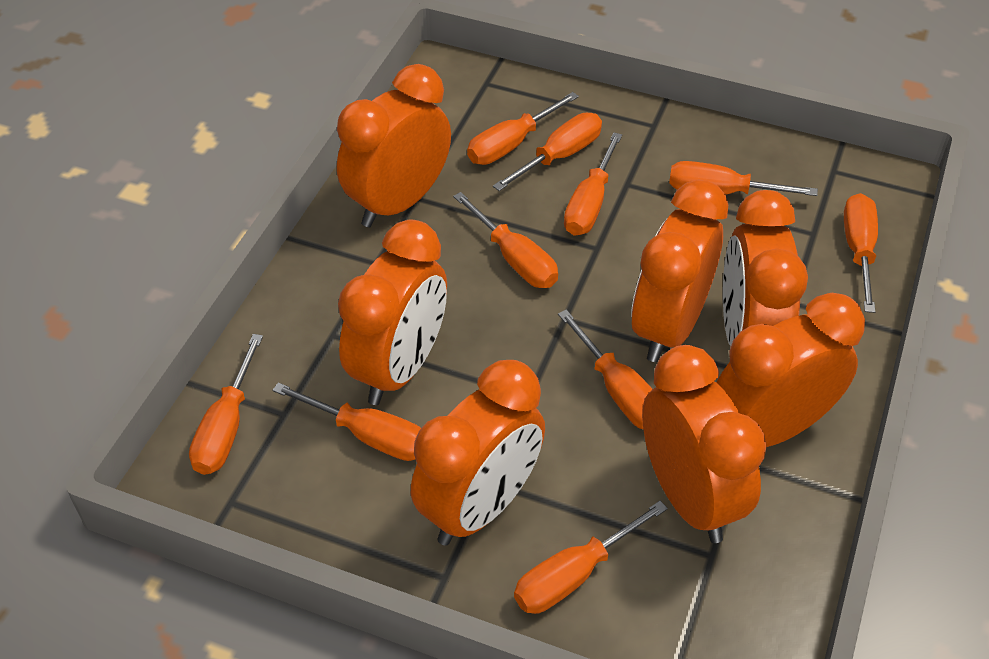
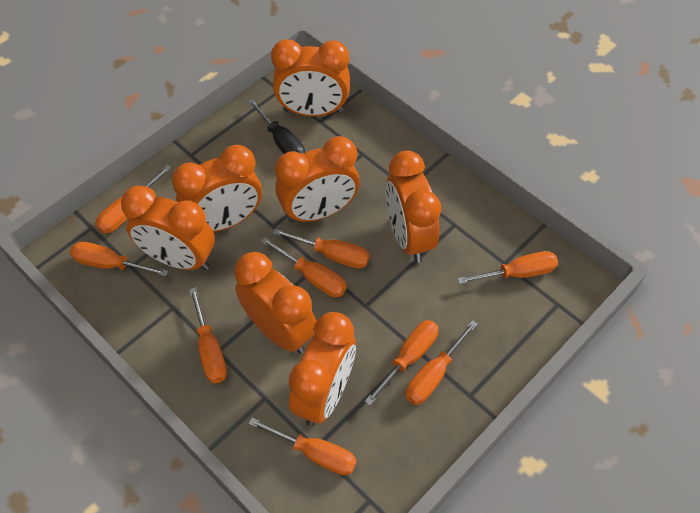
black screwdriver: 0 -> 1
orange screwdriver: 10 -> 9

